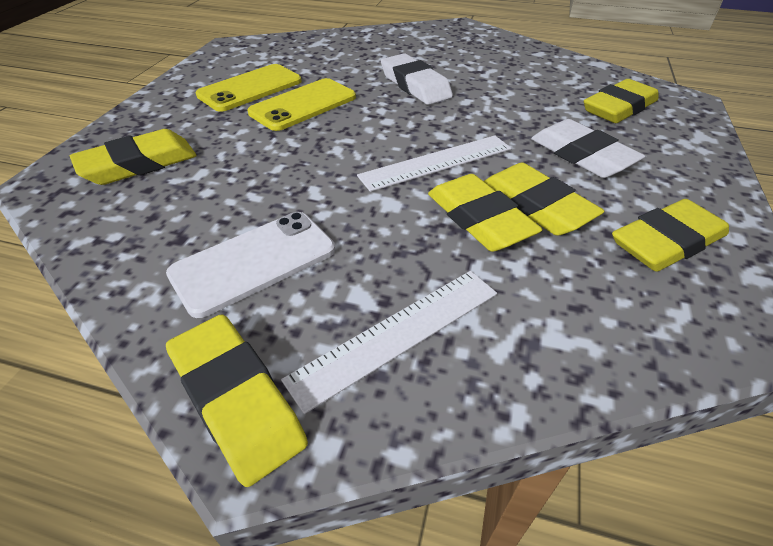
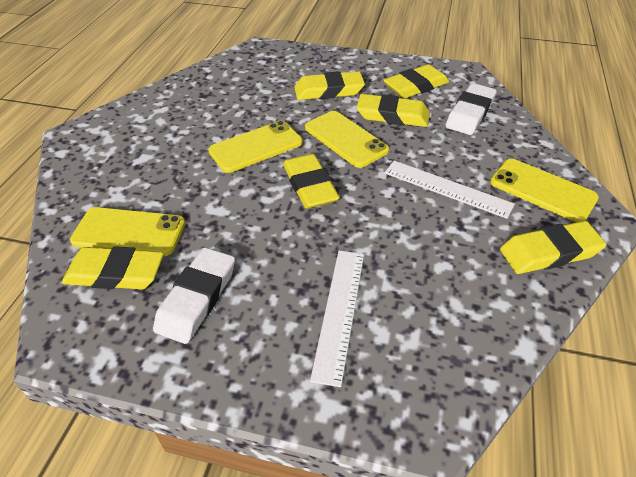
white phone: 1 -> 0
yellow phone: 2 -> 4

